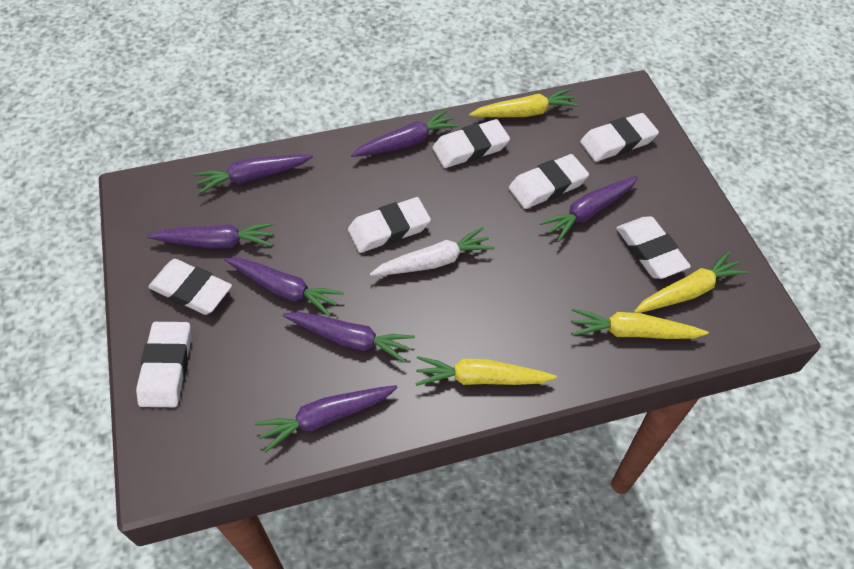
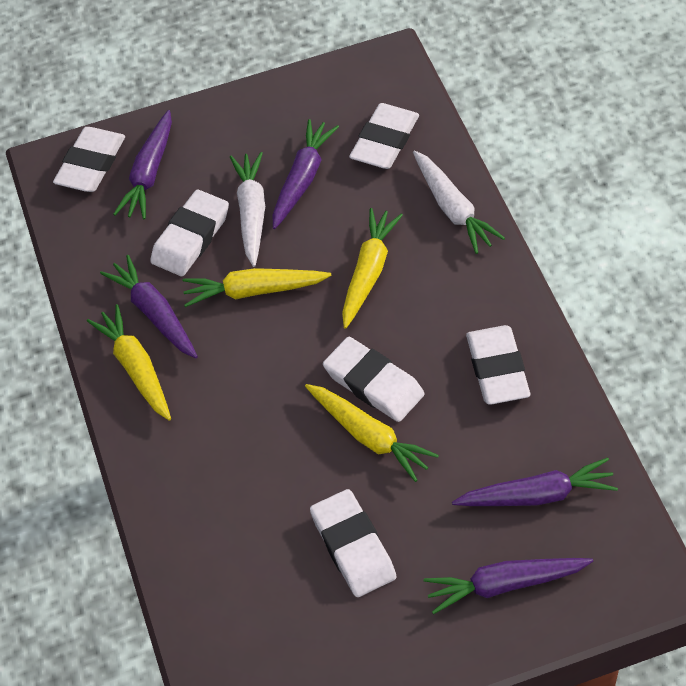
purple carrot: 7 -> 5
white carrot: 1 -> 2
white eraser: 7 -> 6

